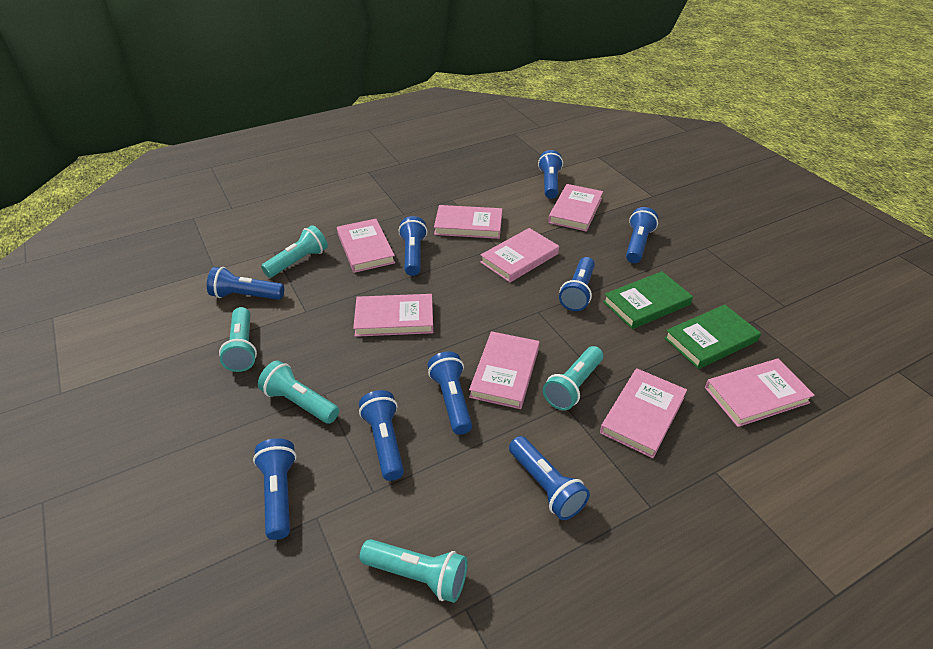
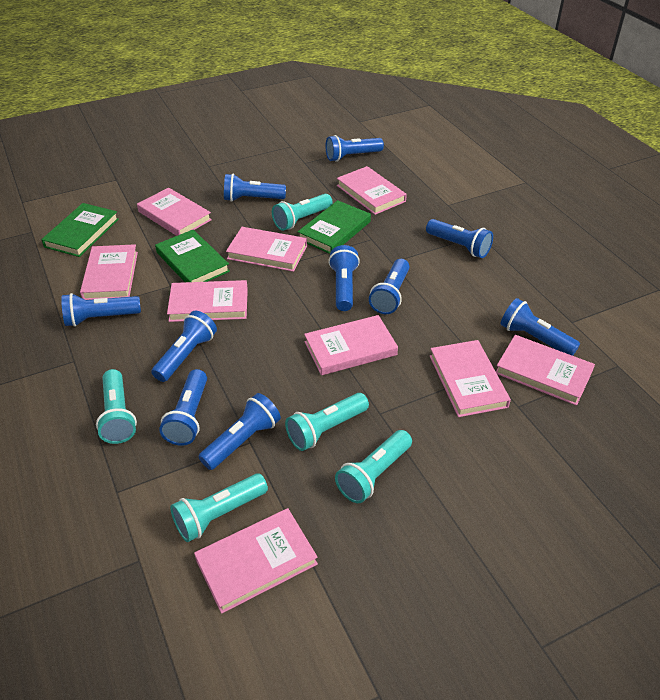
blue flashlight: 9 -> 10
green book: 2 -> 3
pink book: 8 -> 9

